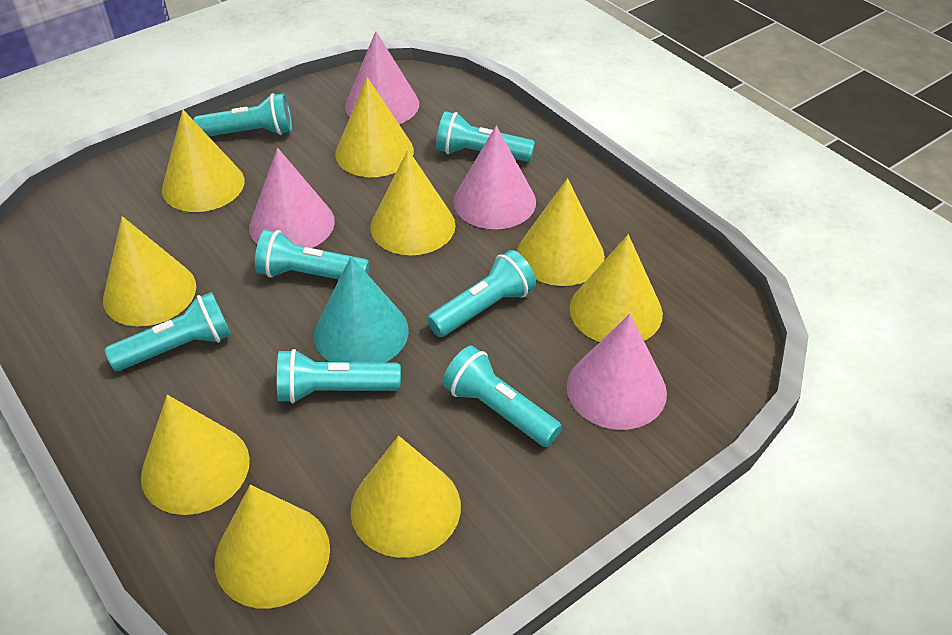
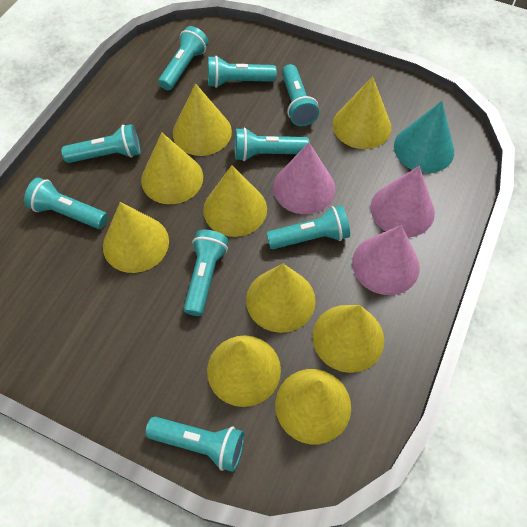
pink cone: 4 -> 3
turquoise flashlight: 7 -> 9

